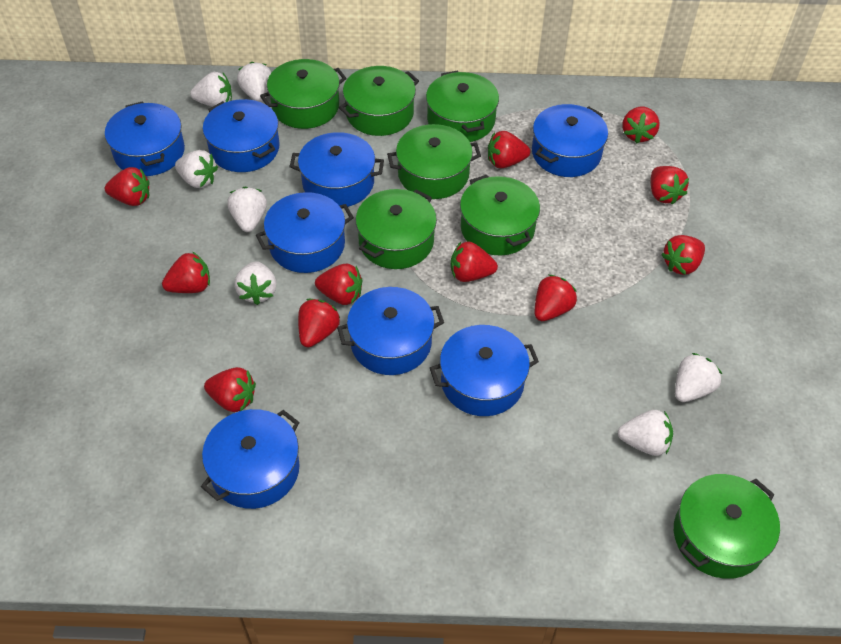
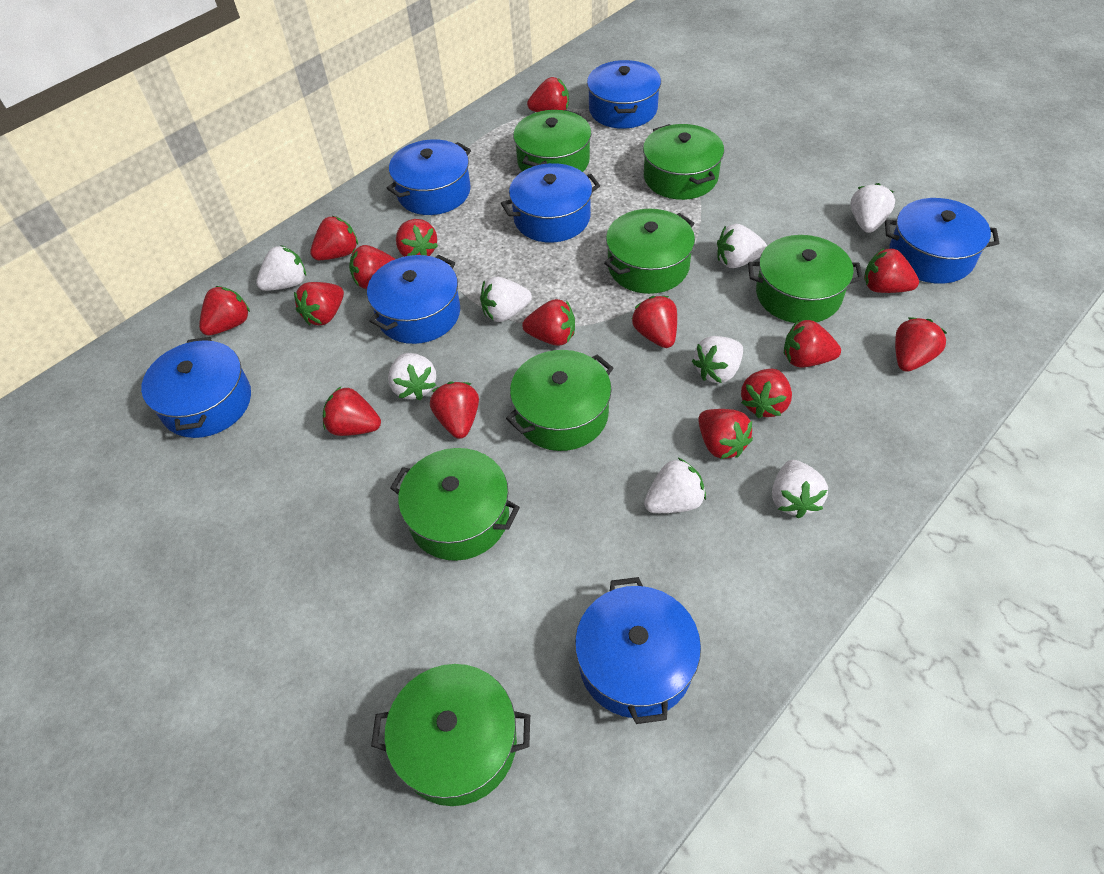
blue pot: 8 -> 7
red strawberry: 11 -> 15
white strawberry: 7 -> 8

